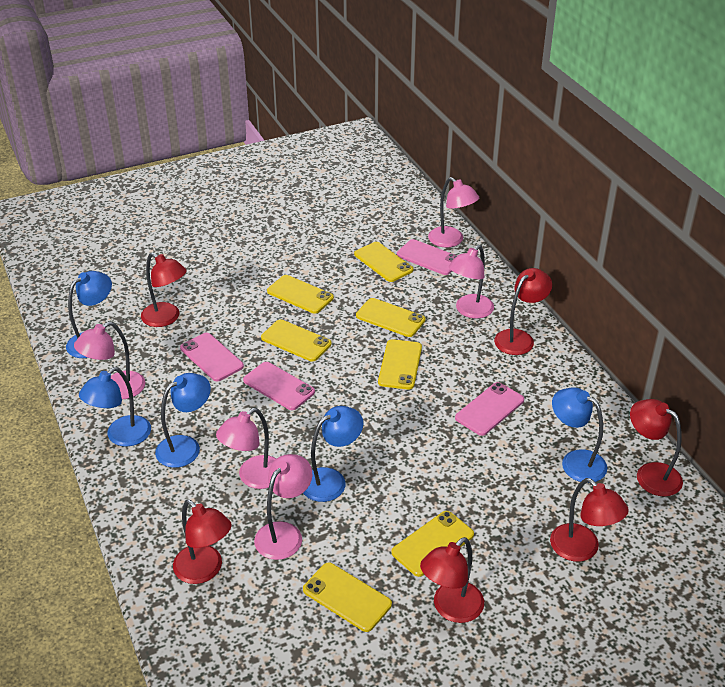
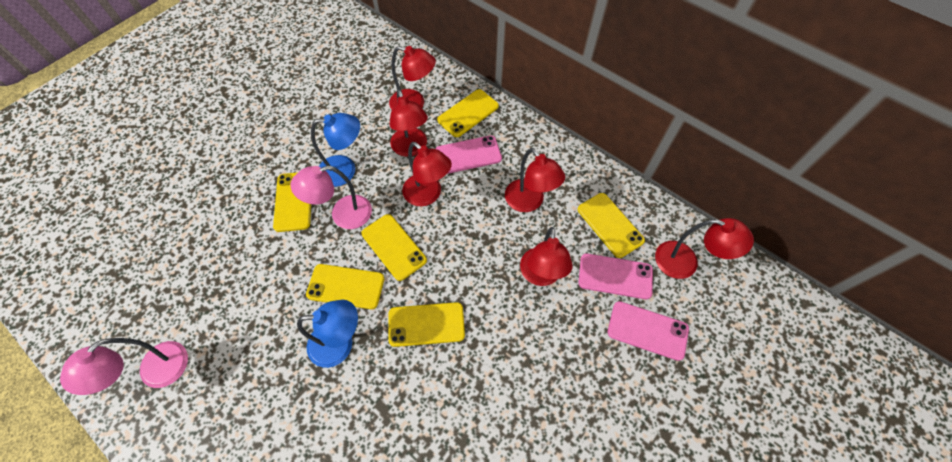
blue lamp: 5 -> 2
pink lamp: 5 -> 2
pink phone: 4 -> 3
yellow phone: 7 -> 6

